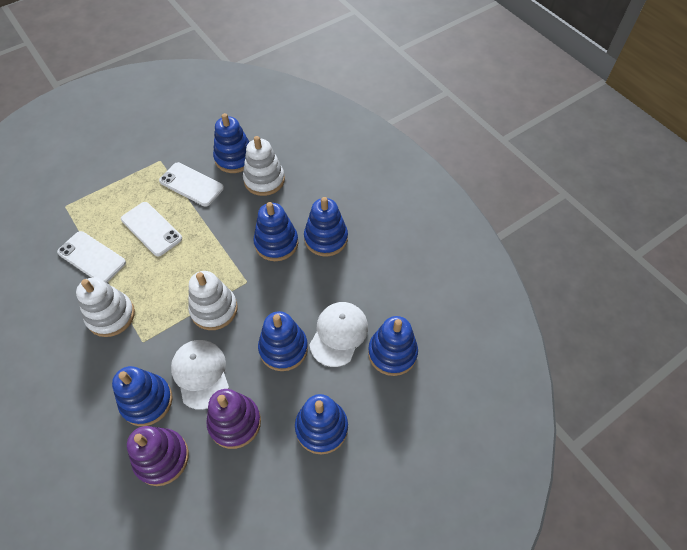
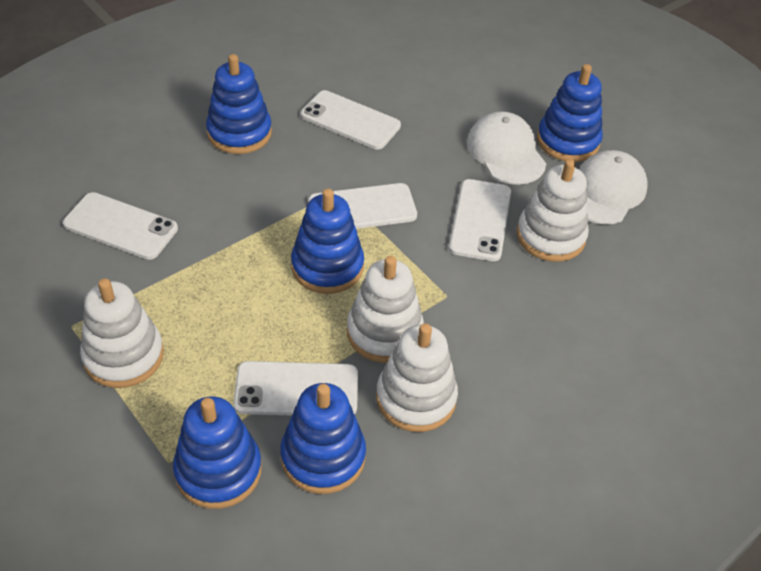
blue stacking toy: 7 -> 5
purple stacking toy: 2 -> 0
white phone: 3 -> 5
white stacking toy: 3 -> 4

